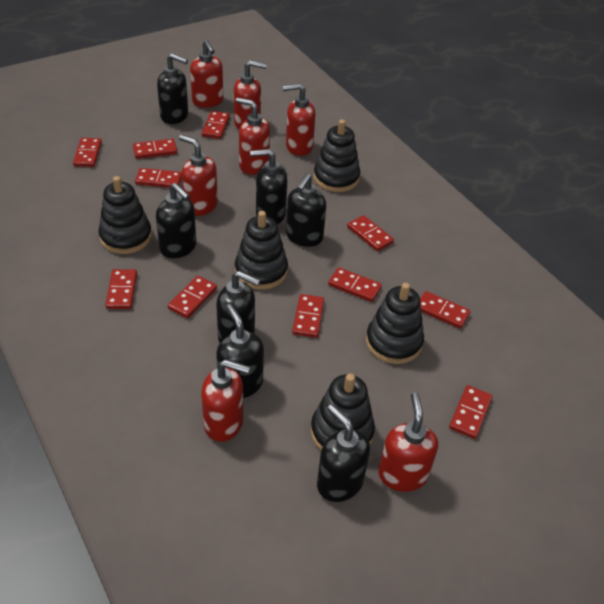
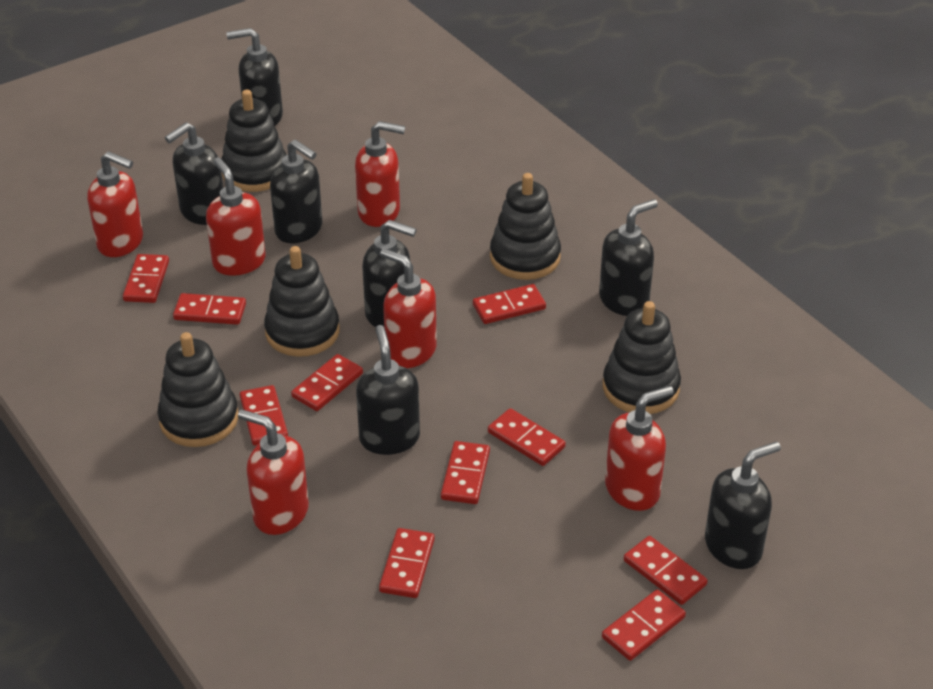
red domino: 11 -> 10
red soap dispenser: 7 -> 6

